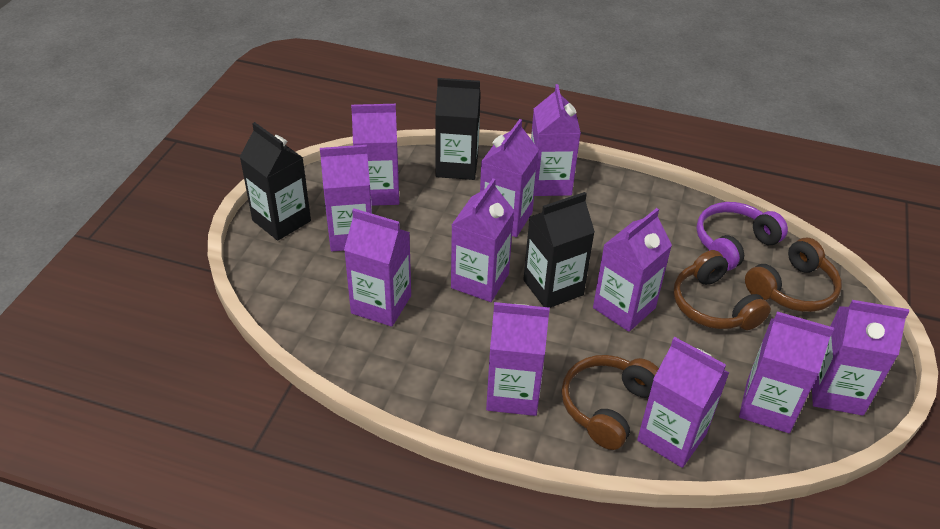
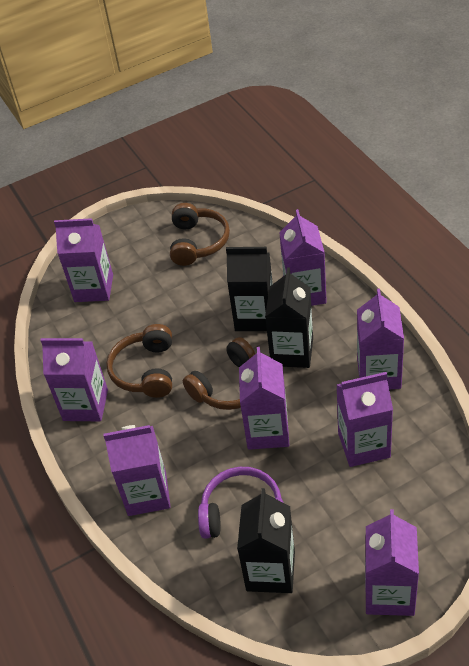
purple carton: 11 -> 8

